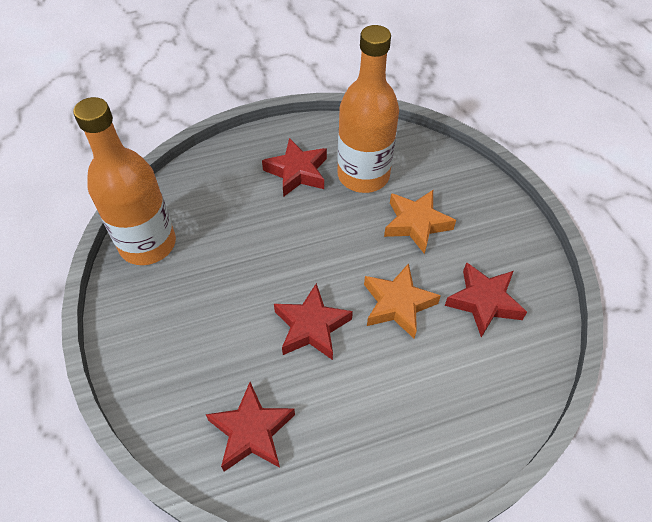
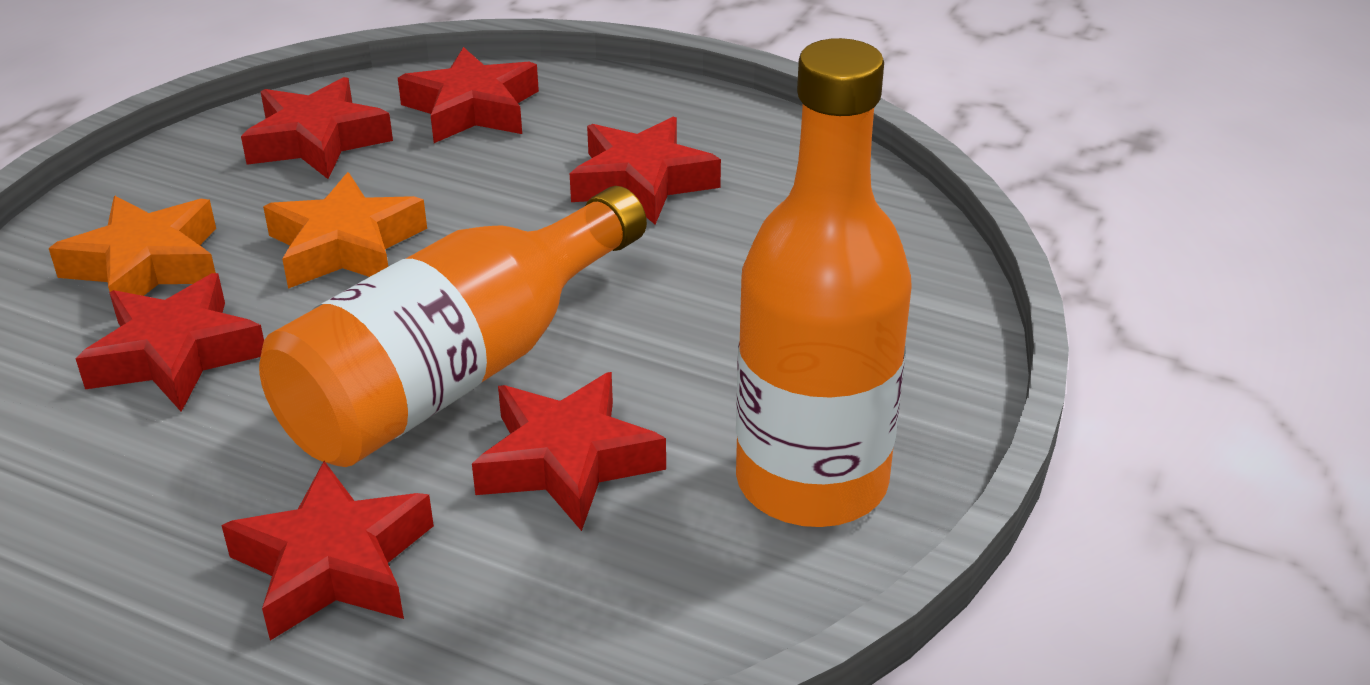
red star: 4 -> 6

